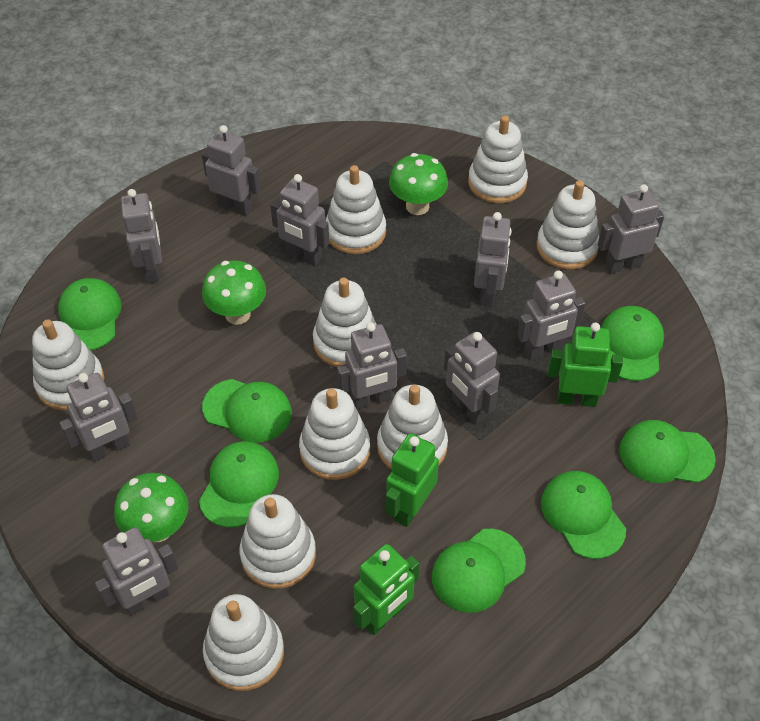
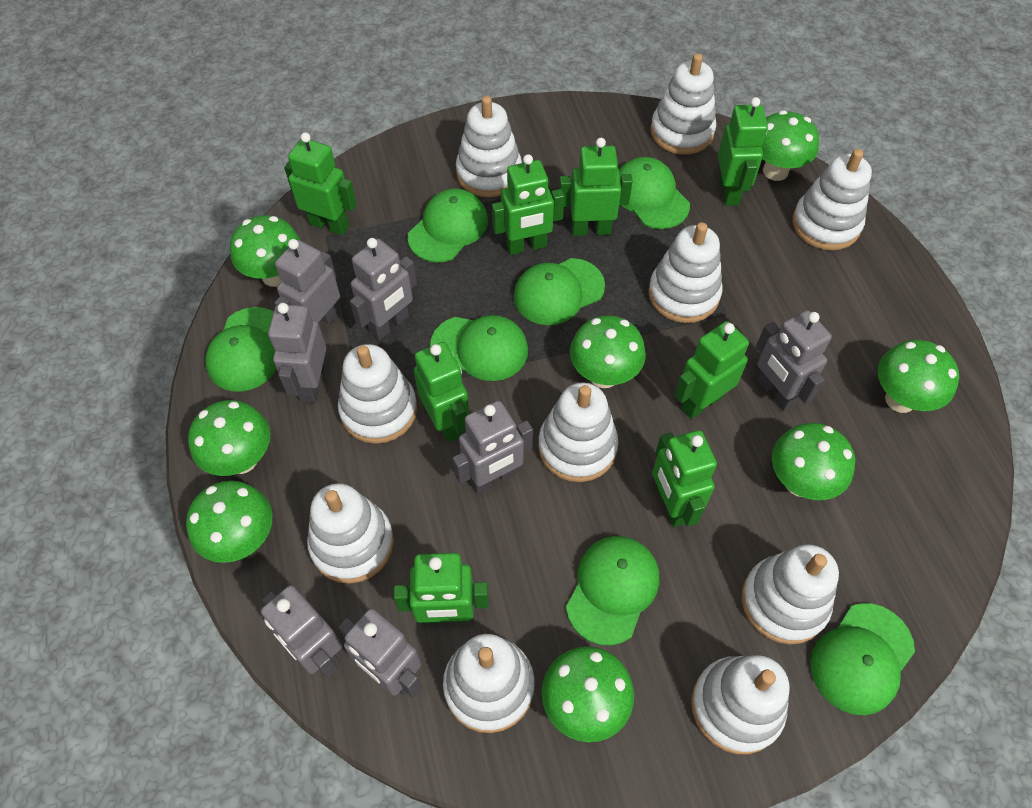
green mushroom: 3 -> 8
green robot: 3 -> 8
grey robot: 10 -> 7
white stacking toy: 9 -> 10

